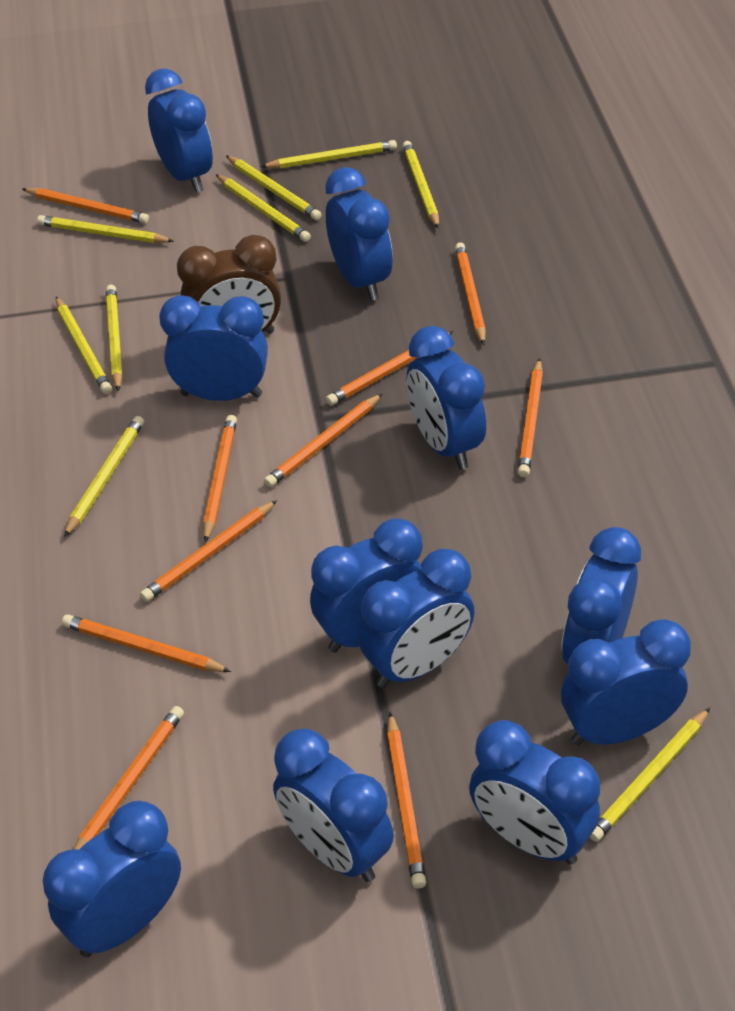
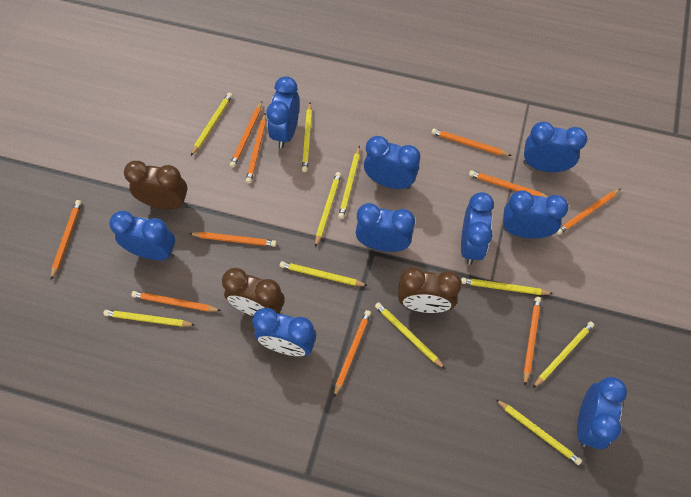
blue clock: 11 -> 9
brown clock: 1 -> 3
yellow pencil: 9 -> 10

